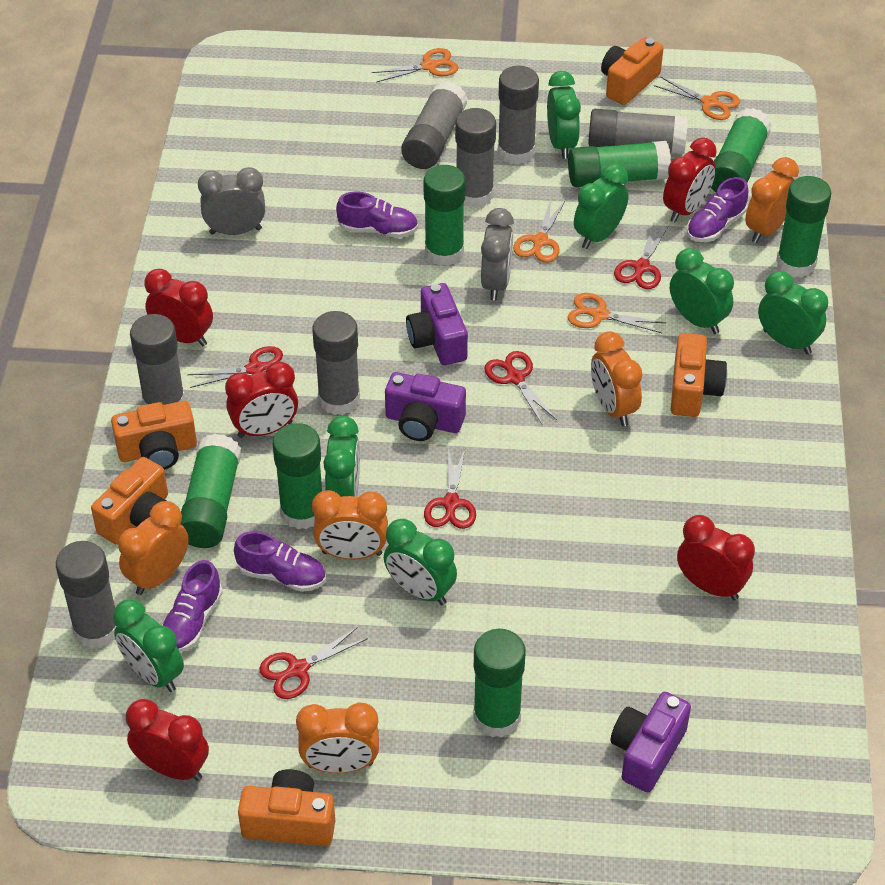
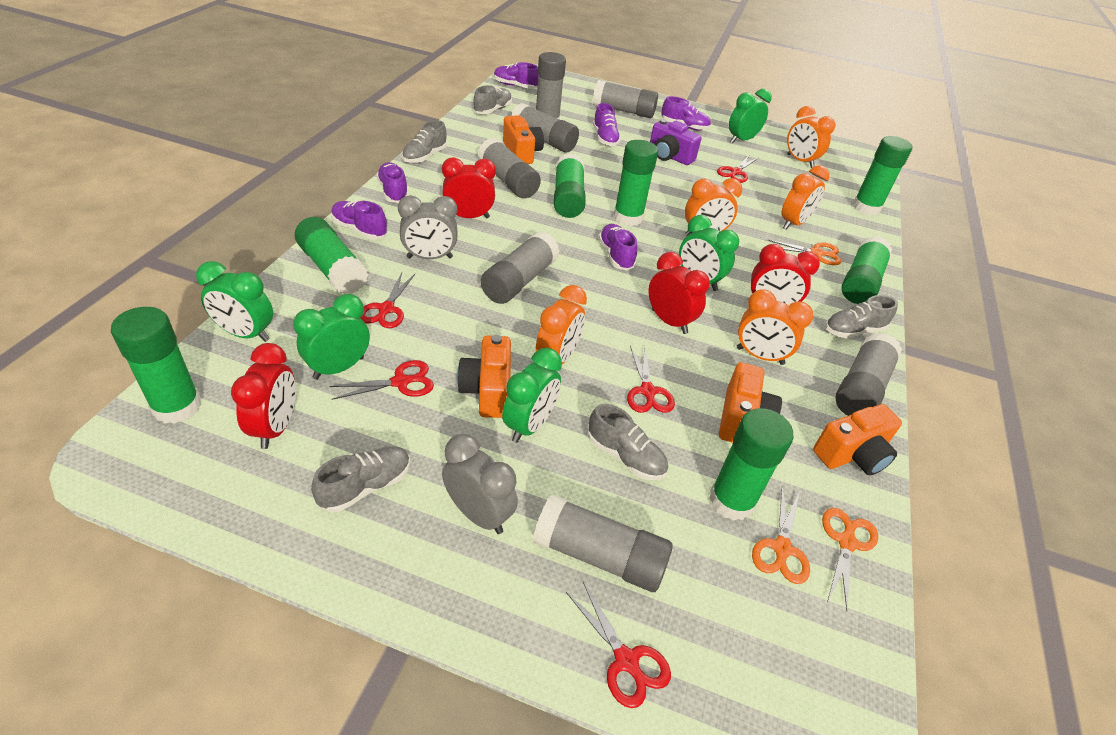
green clock: 7 -> 5
grey shoe: 0 -> 5
orange camera: 5 -> 4
orange scissors: 4 -> 3
purple camera: 3 -> 1
purple shoe: 4 -> 6
red clock: 5 -> 4

